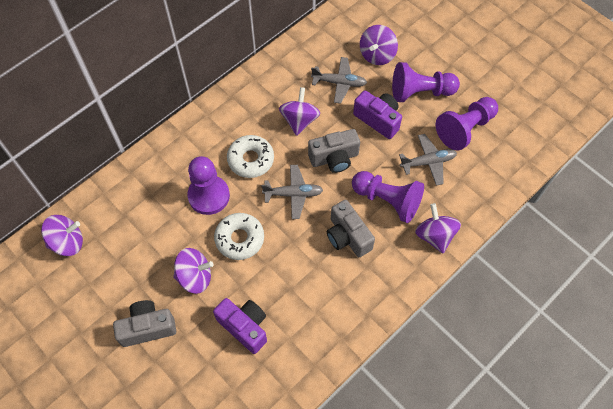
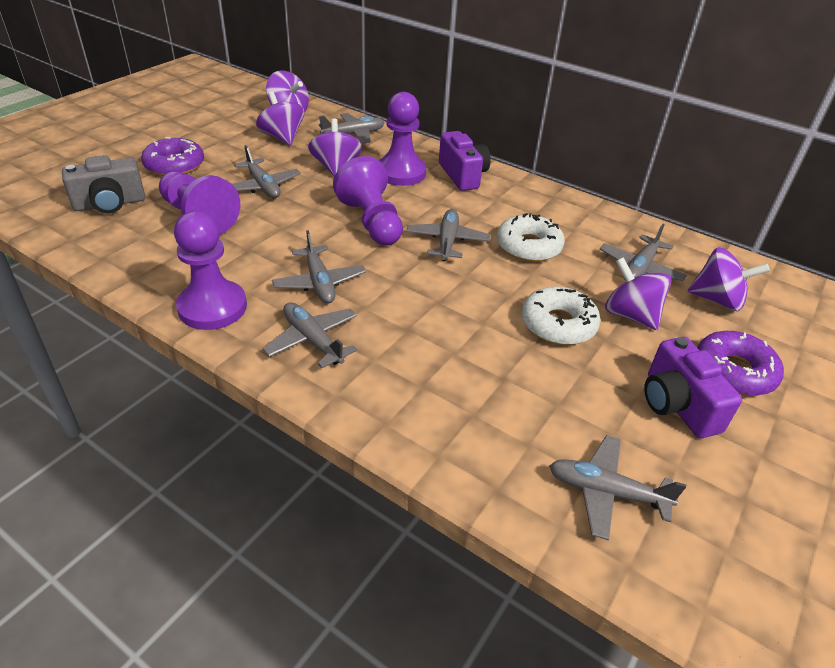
grey camera: 3 -> 1
grey plane: 3 -> 7
purple donut: 0 -> 2

